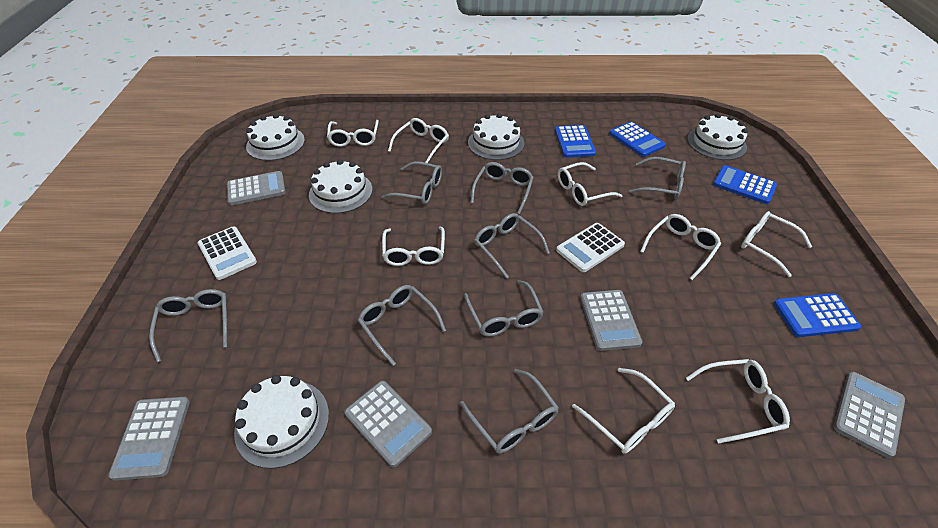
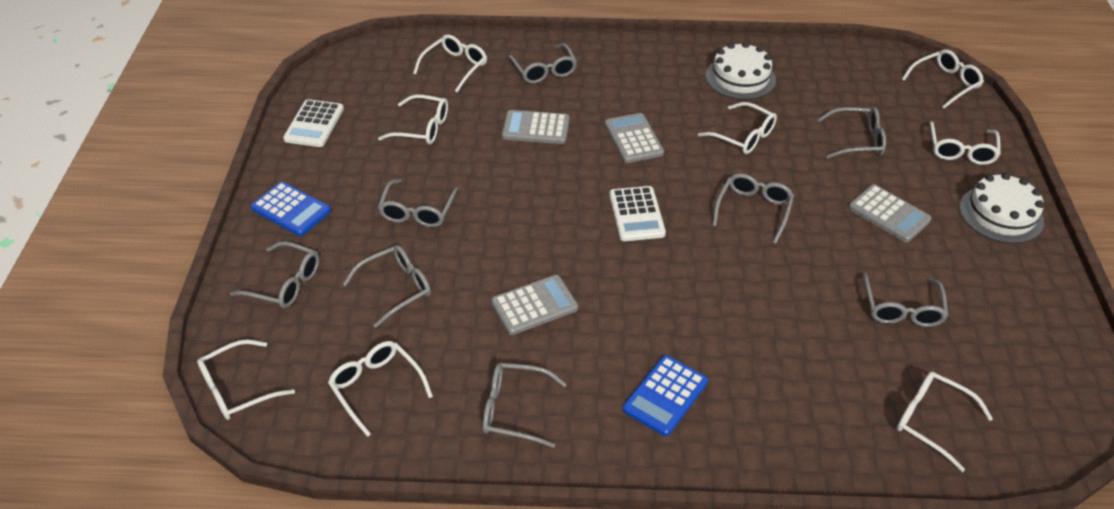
blue calculator: 4 -> 2
grey calculator: 5 -> 4
white cake: 5 -> 2

